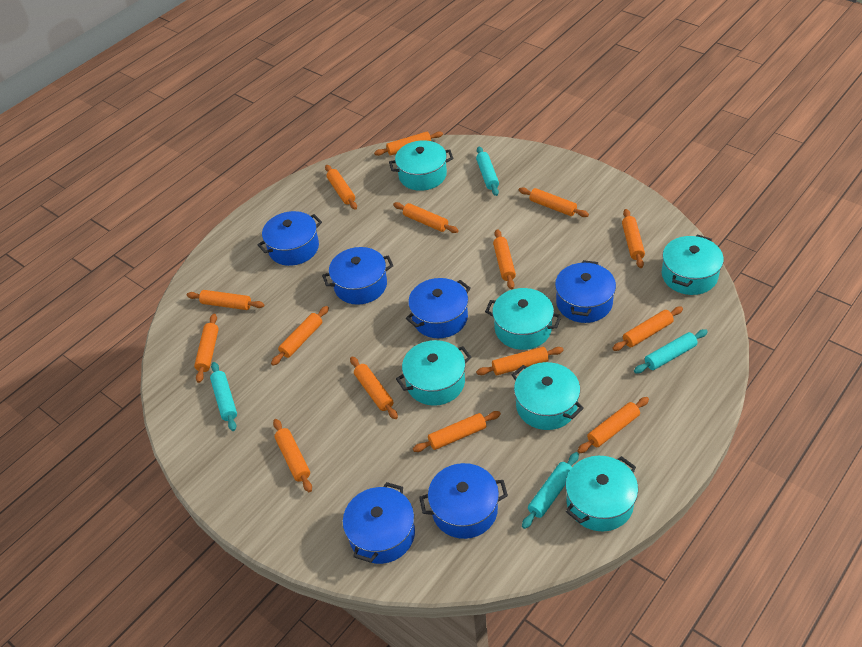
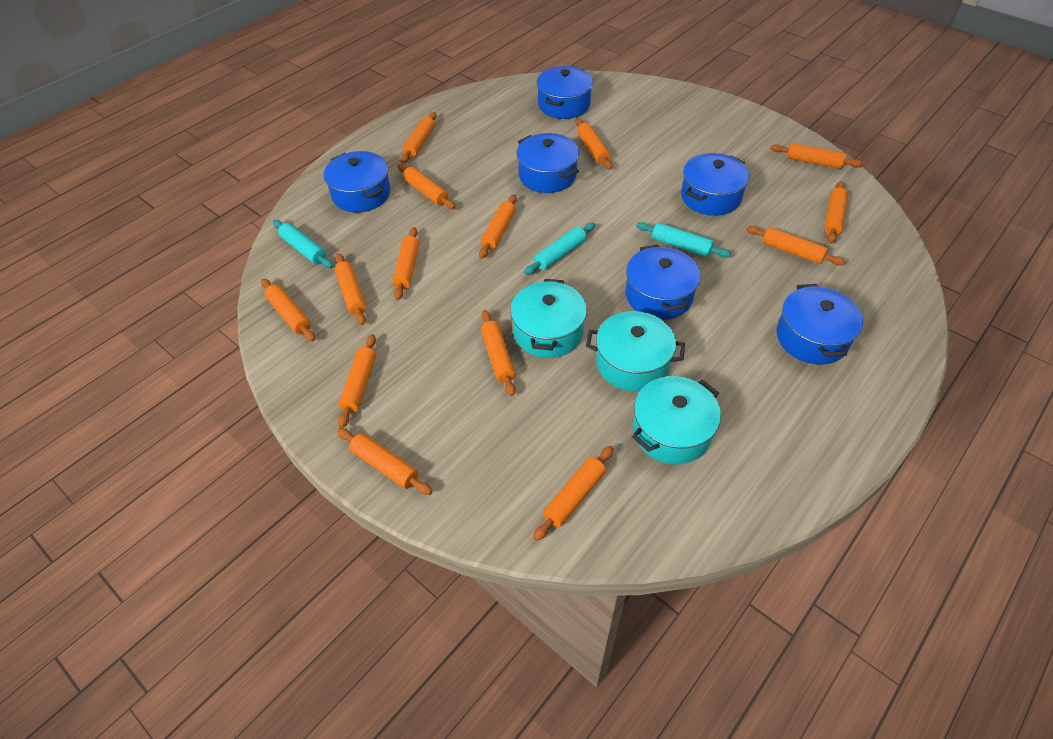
orange rolling pin: 15 -> 14
turquoise pot: 6 -> 3
turquoise rolling pin: 4 -> 3

